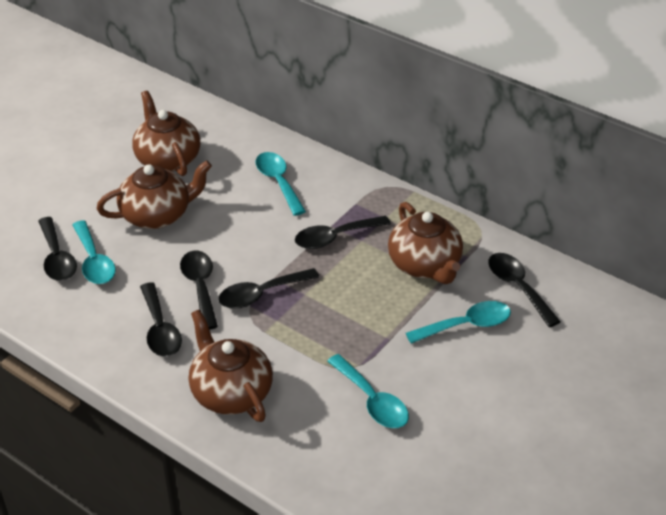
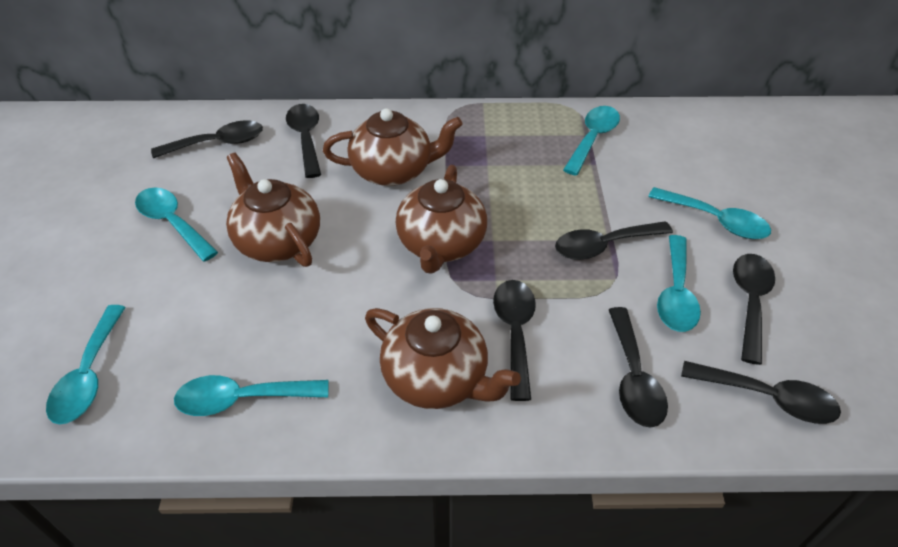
black spoon: 6 -> 7
turquoise spoon: 4 -> 6

